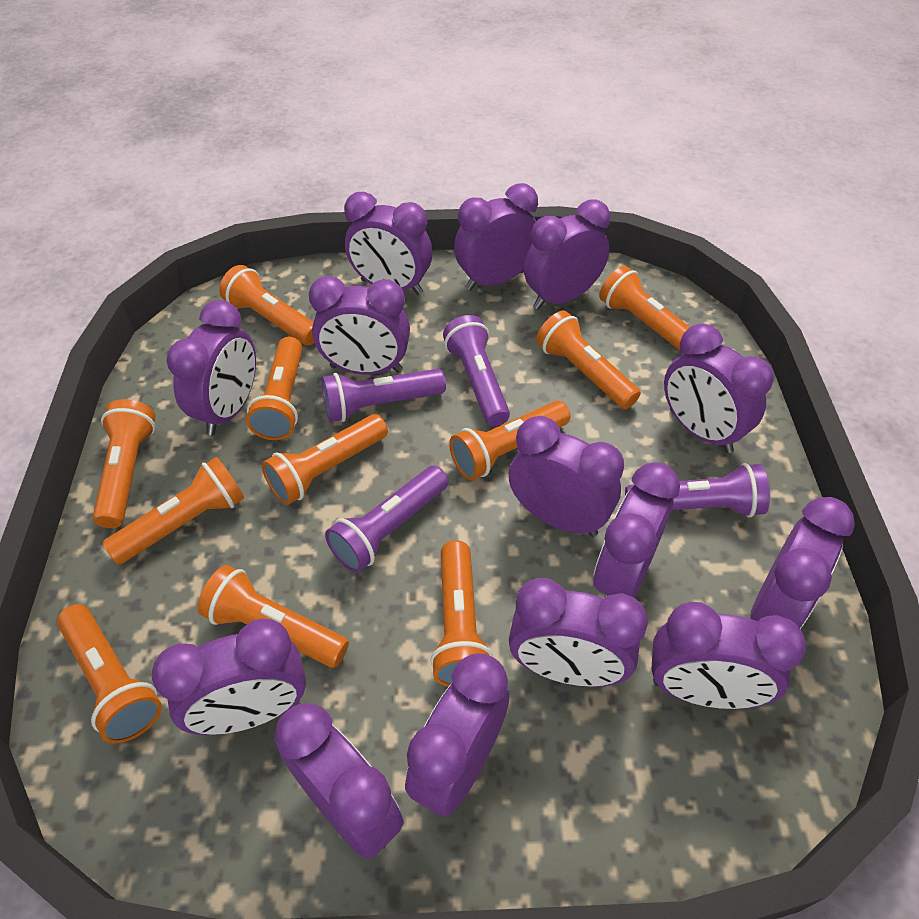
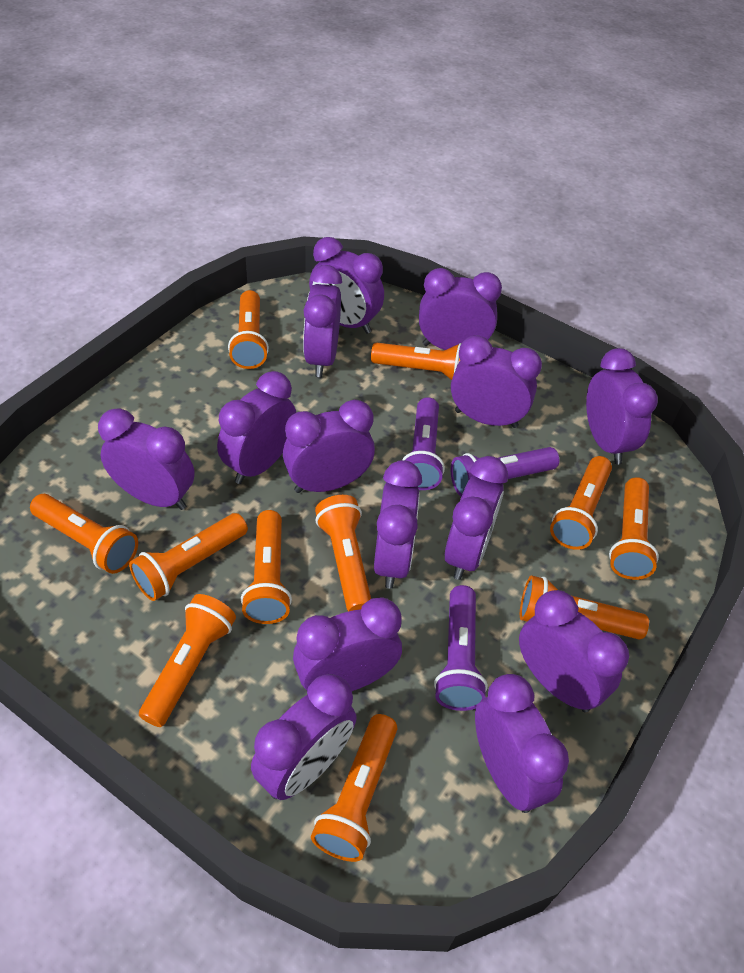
purple flashlight: 4 -> 3

